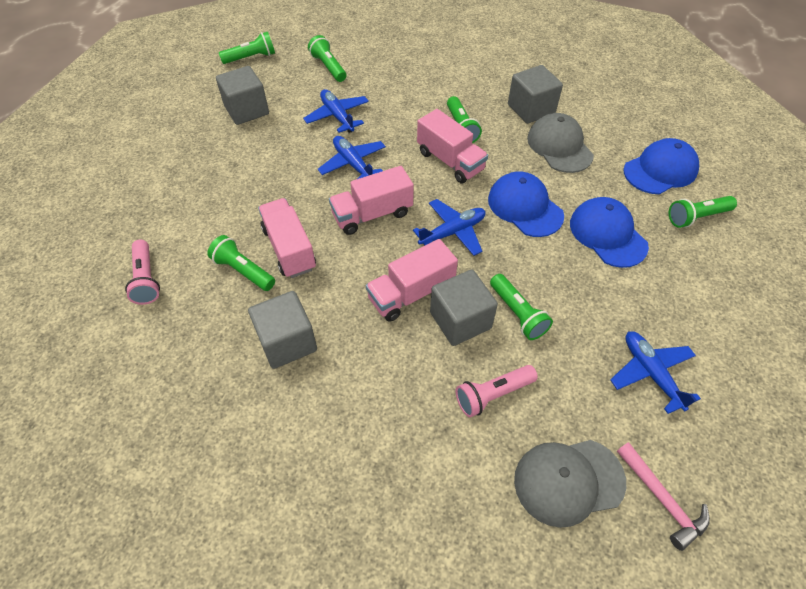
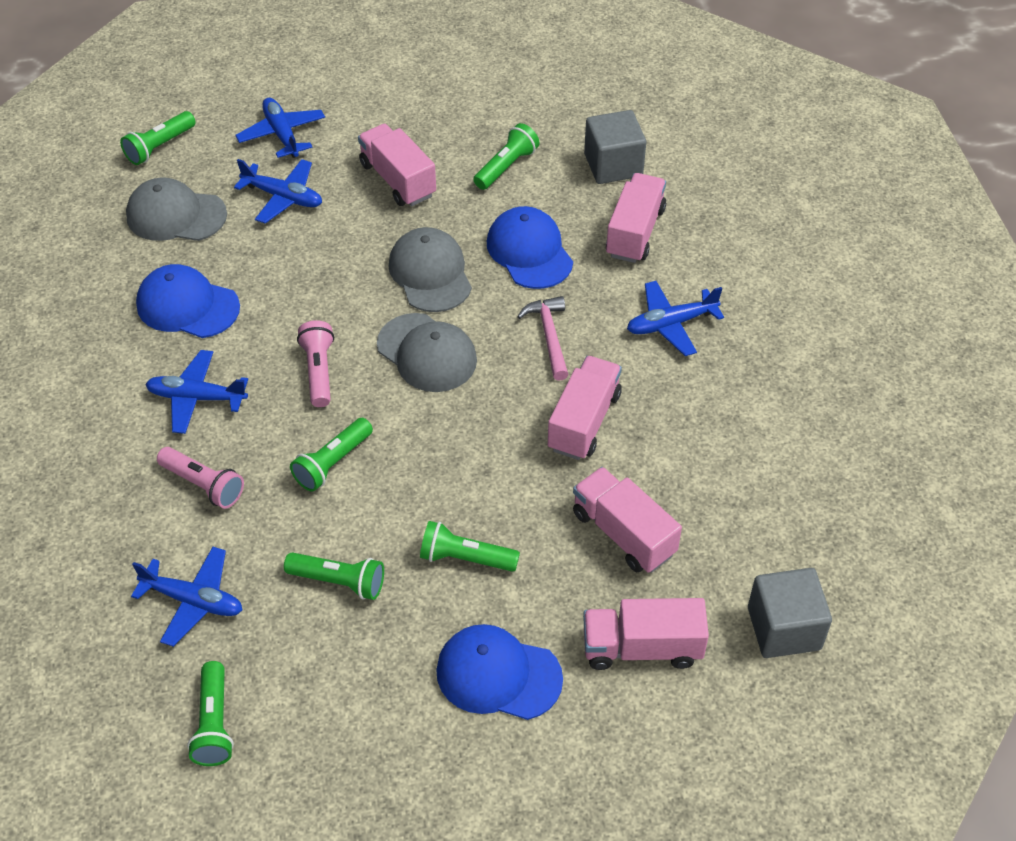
blue plane: 4 -> 5
grey cap: 2 -> 3
grey cube: 4 -> 2
pink truck: 4 -> 5

